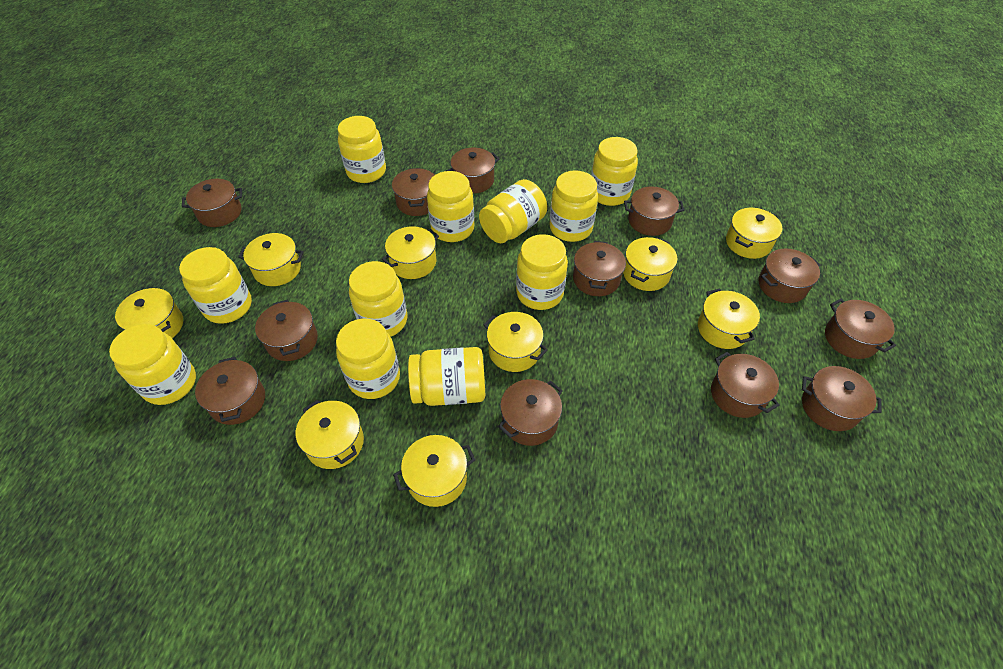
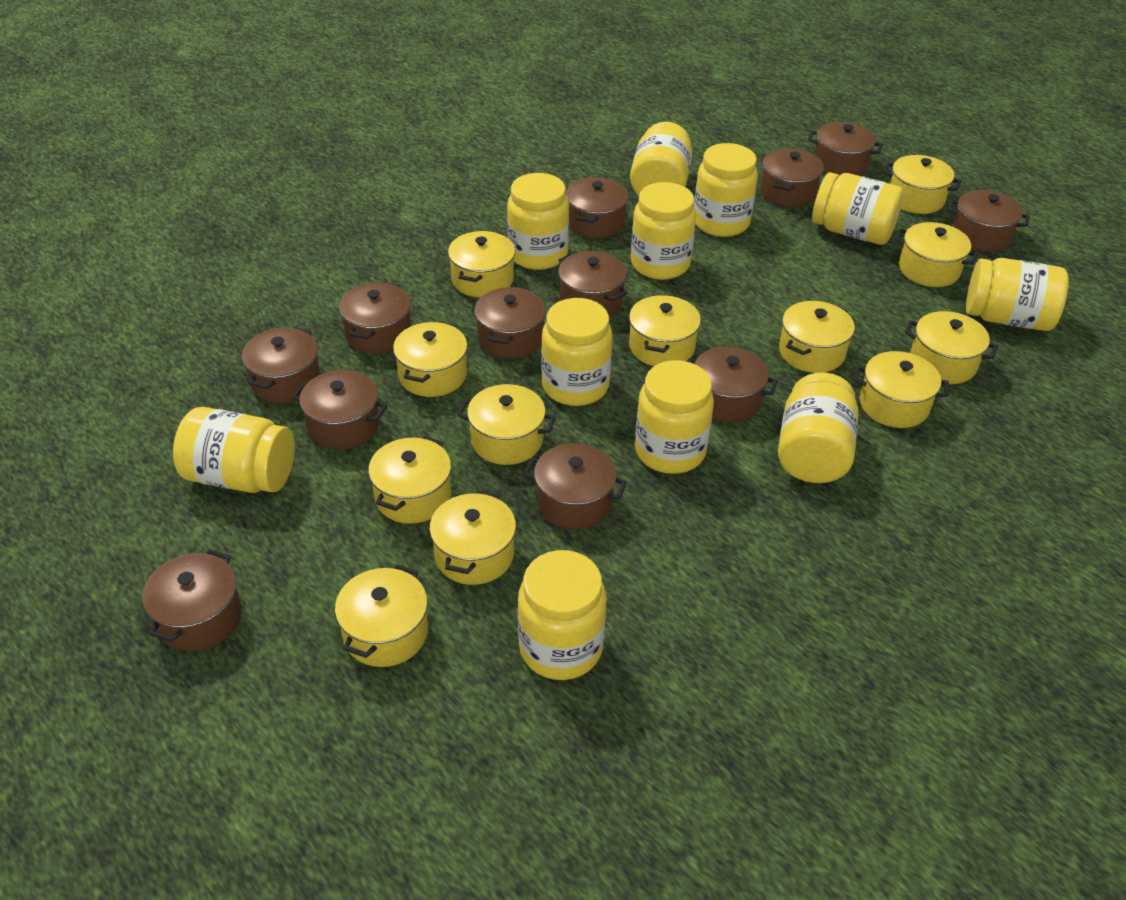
yellow pot: 9 -> 12

